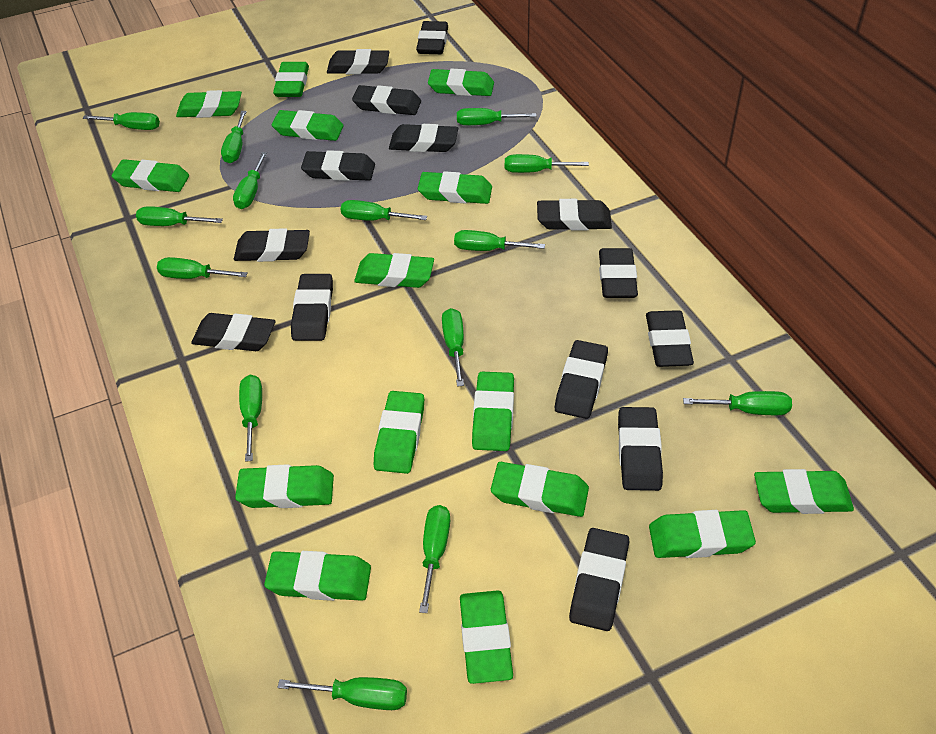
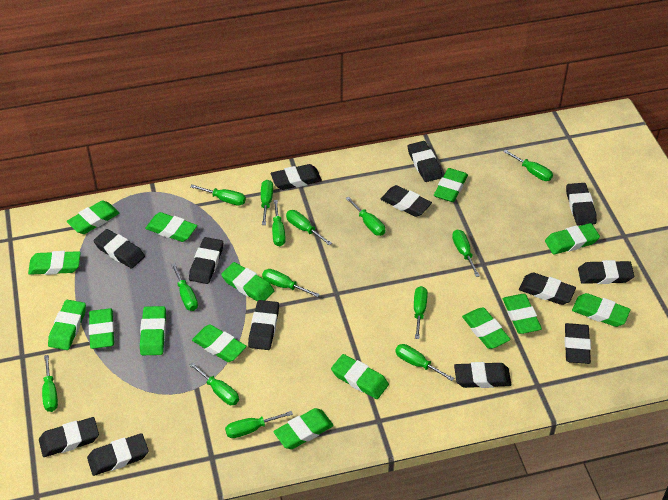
black eraser: 14 -> 13

